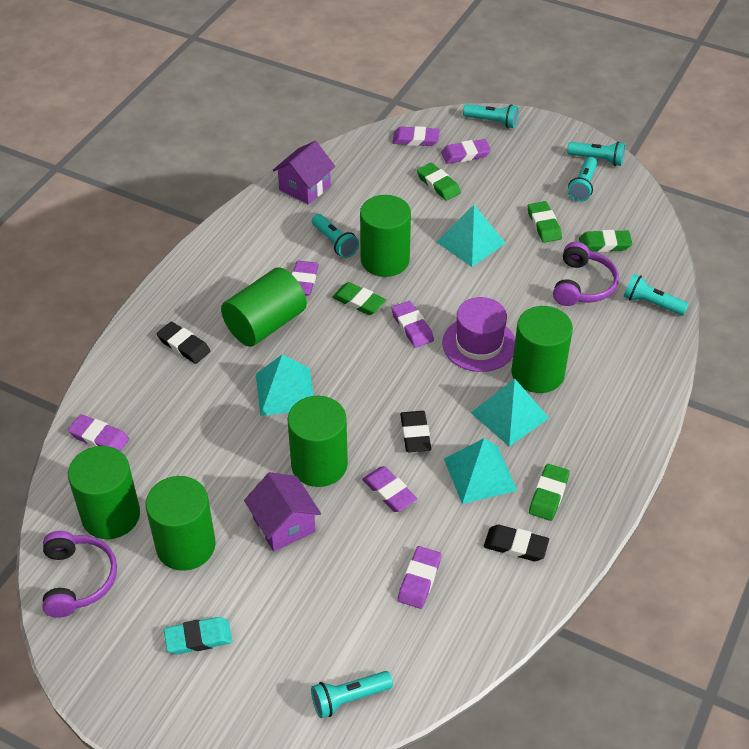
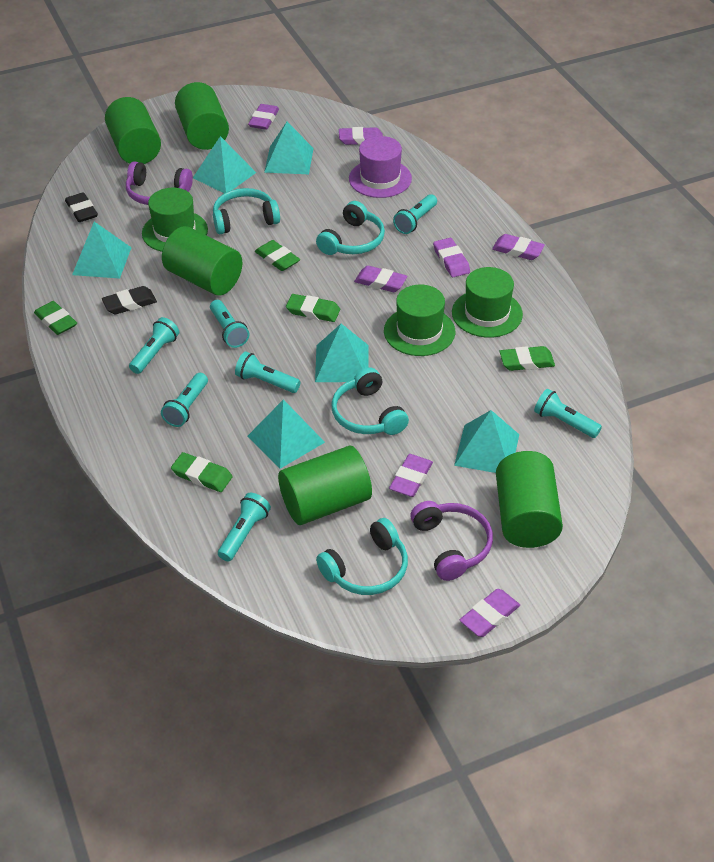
black eraser: 3 -> 2
green cylinder: 6 -> 5
green hat: 0 -> 3
purple house: 2 -> 0
turquoise eraser: 1 -> 0
turquoise flashlight: 6 -> 7
turquoise headphones: 0 -> 4
turquoise pyramid: 4 -> 6

